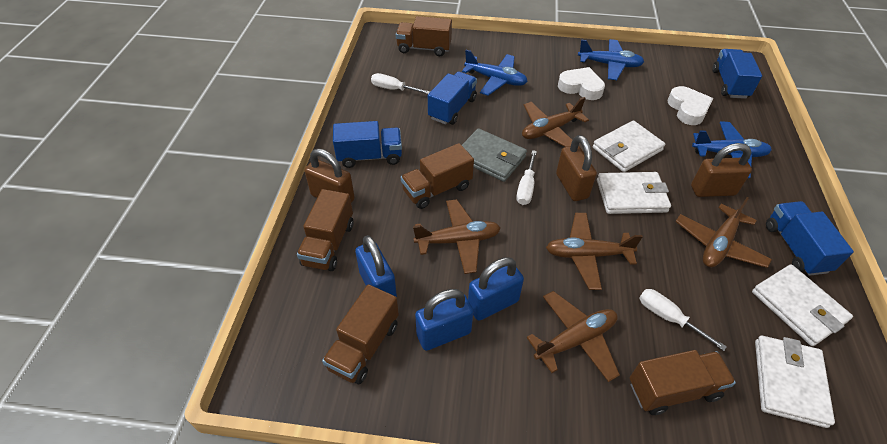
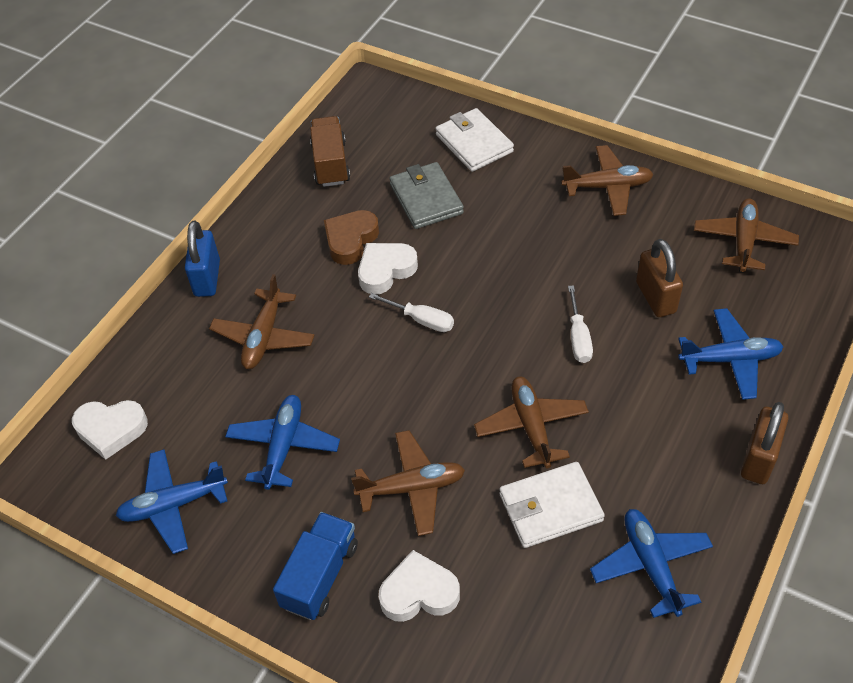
blue padlock: 3 -> 1
blue plane: 3 -> 4
blue truck: 4 -> 1
brown heart: 0 -> 1
brown padlock: 3 -> 2
brown truck: 5 -> 1
white heart: 2 -> 3
white screwdriver: 3 -> 2
white wallet: 4 -> 2

